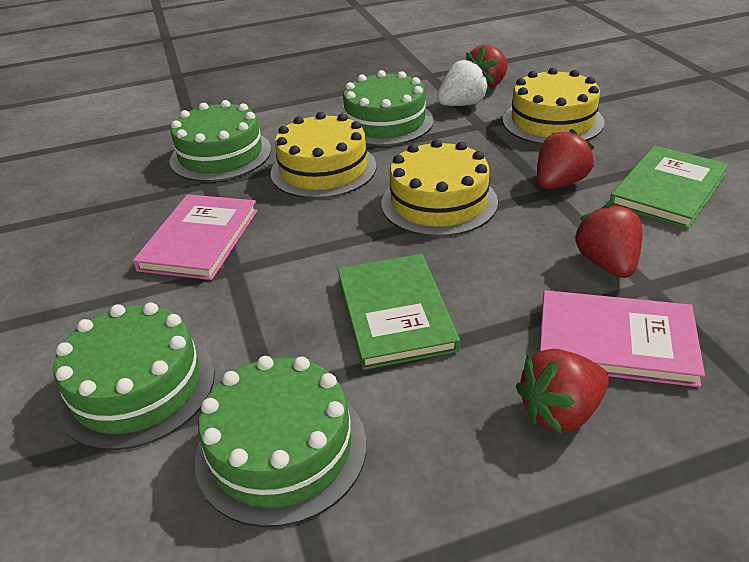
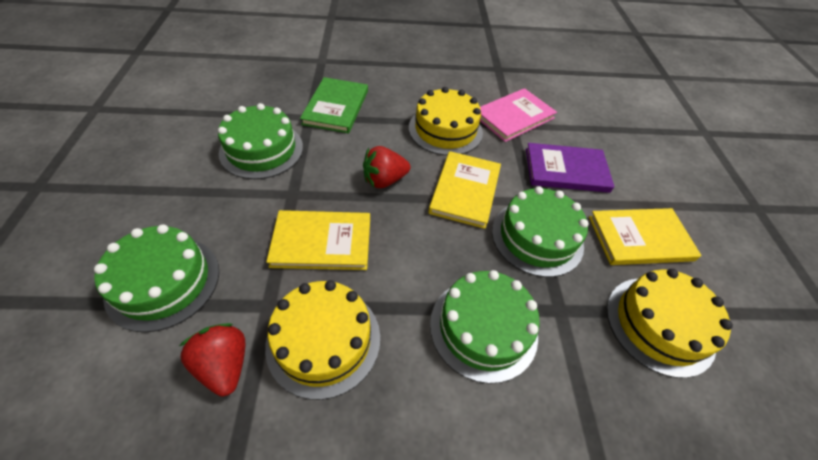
green book: 2 -> 1
pink book: 2 -> 1
purple book: 0 -> 1
red strawberry: 4 -> 2
white strawberry: 1 -> 0
yellow book: 0 -> 3

